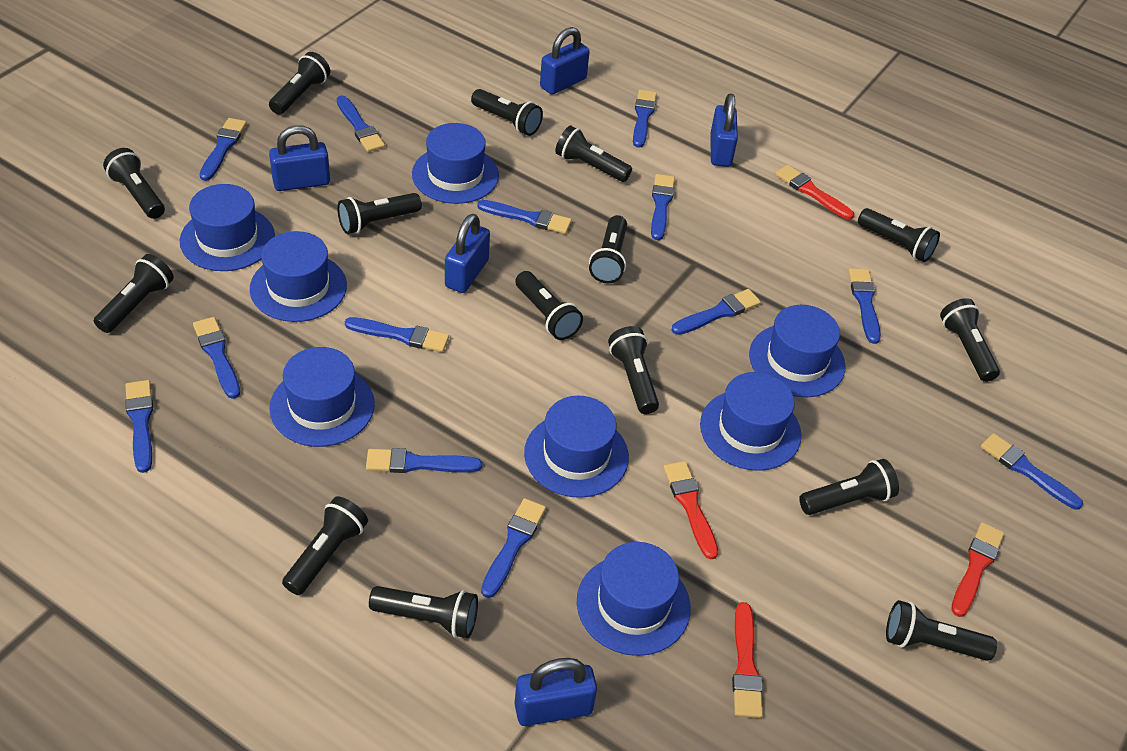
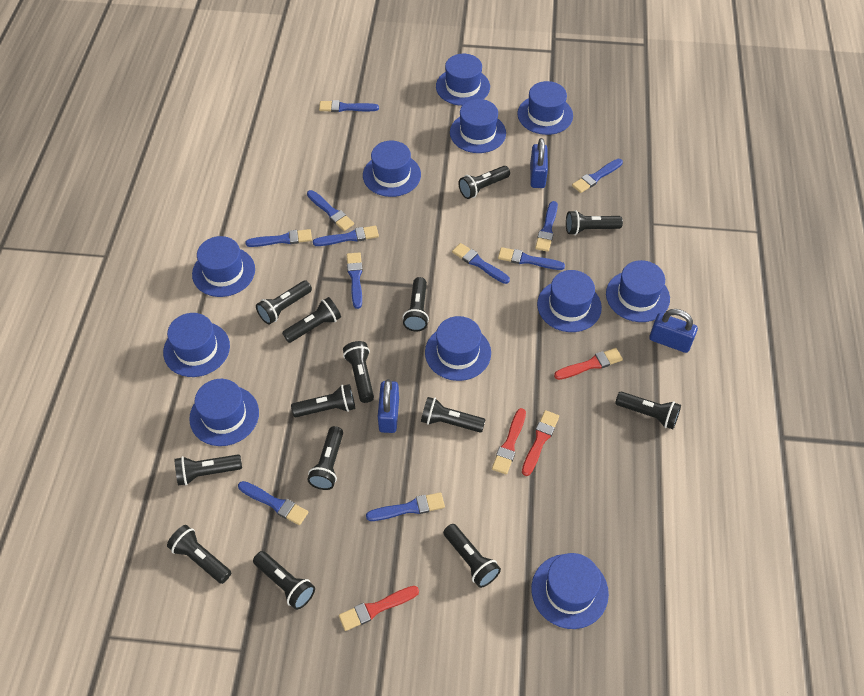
black flashlight: 15 -> 14
blue brush: 13 -> 11
blue hat: 8 -> 11
blue padlock: 5 -> 3

